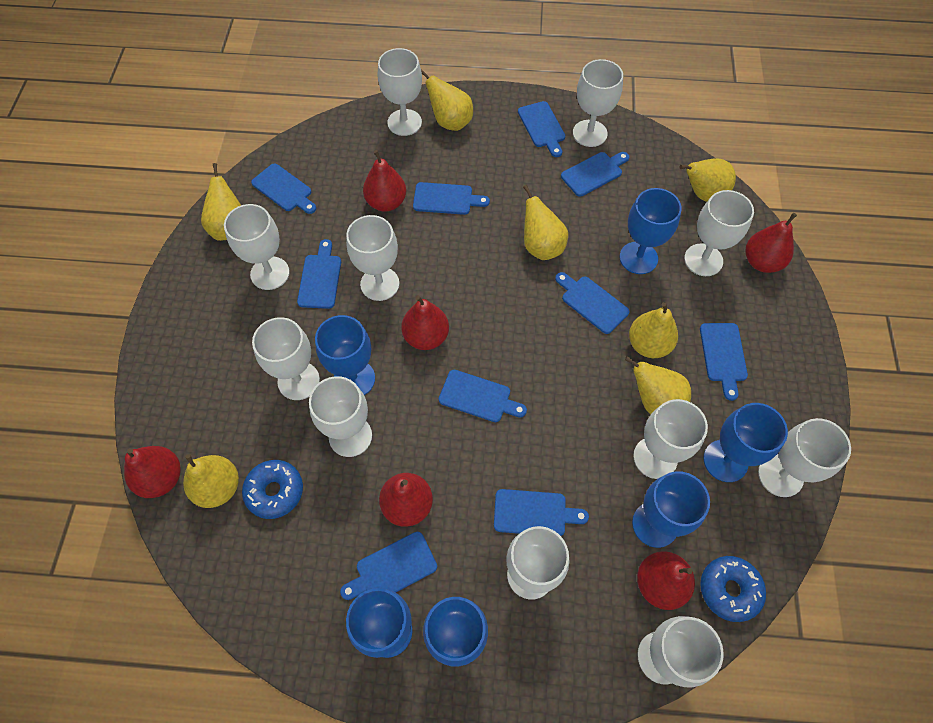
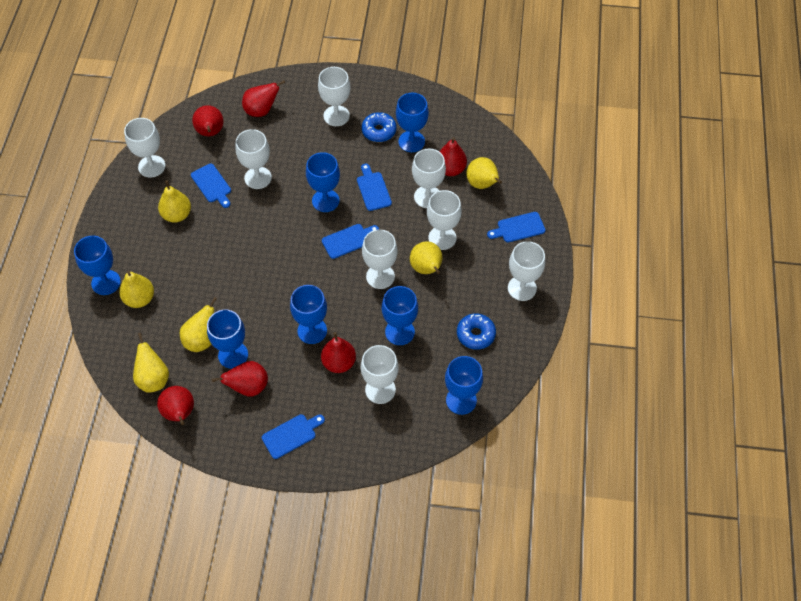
blue cutting board: 10 -> 5
blue goblet: 6 -> 7
white goblet: 11 -> 8
yellow pear: 7 -> 6

